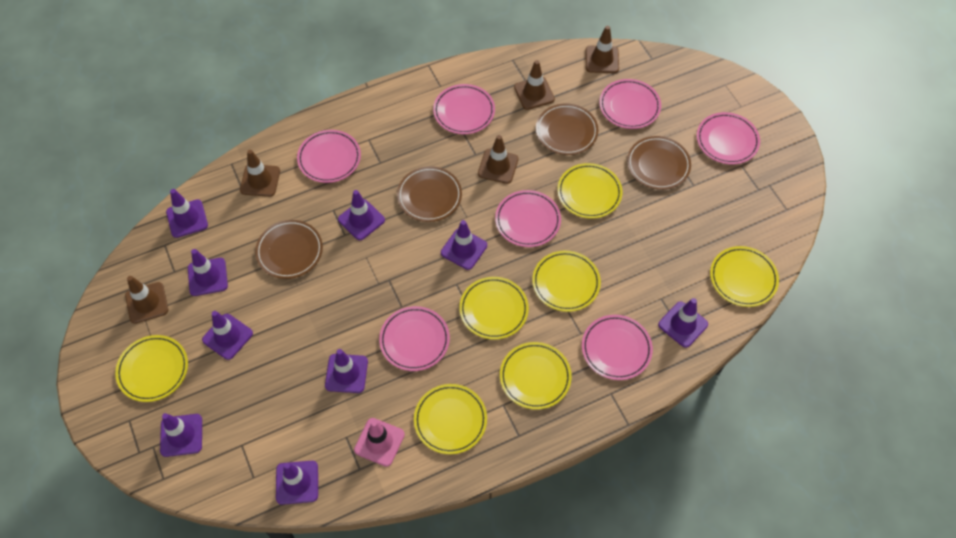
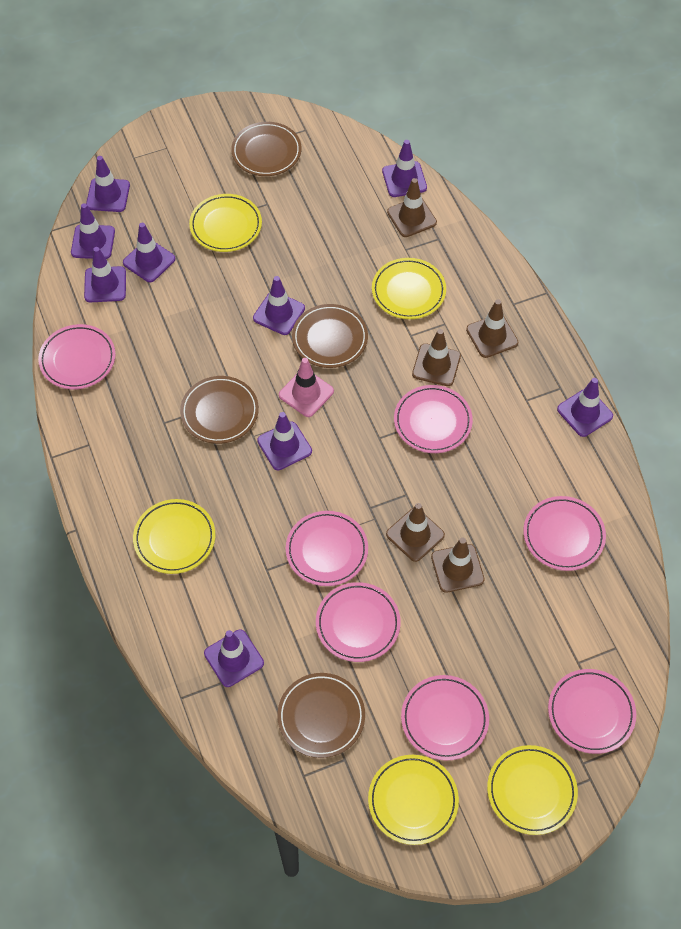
yellow plate: 7 -> 5

